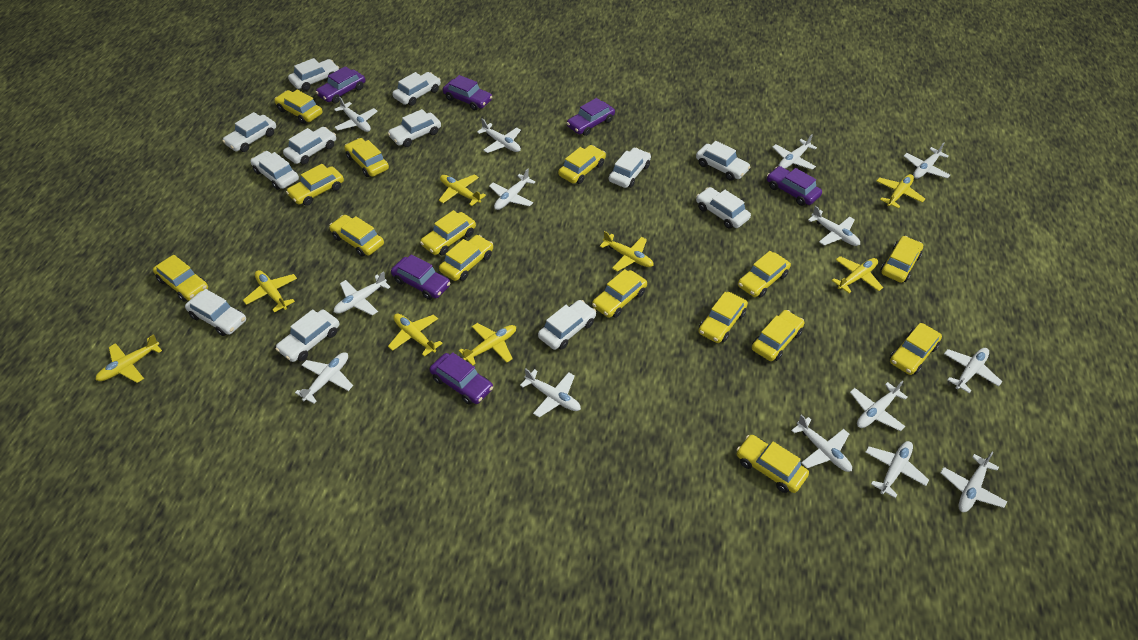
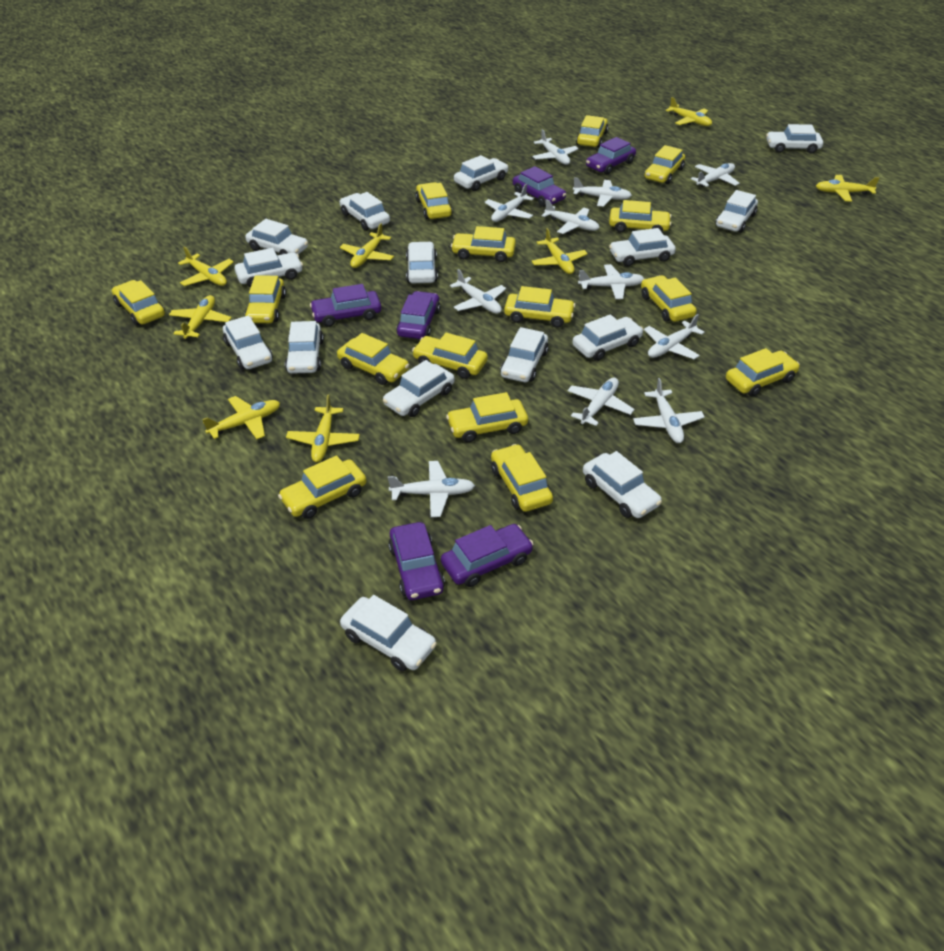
white car: 12 -> 15
white plane: 14 -> 11

